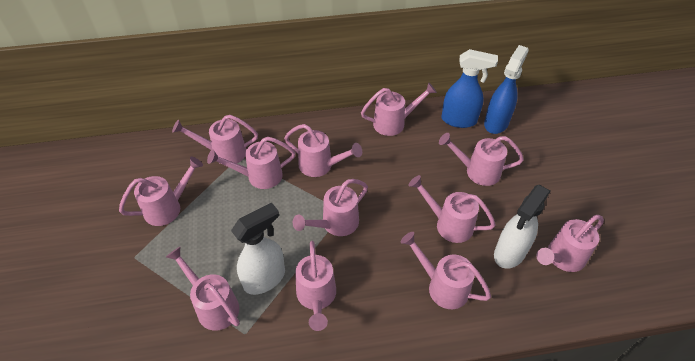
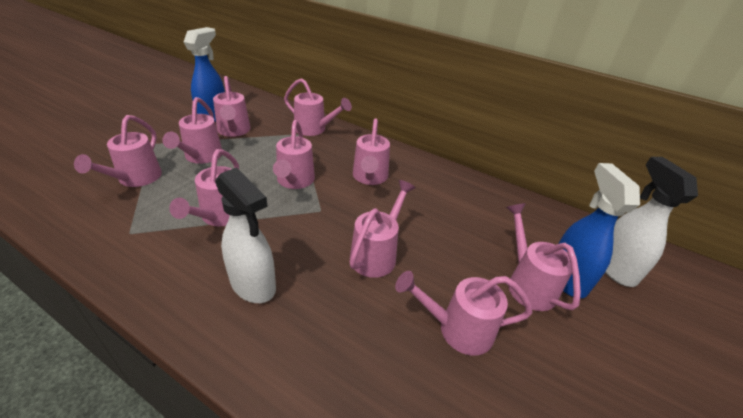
pink watering can: 12 -> 10

